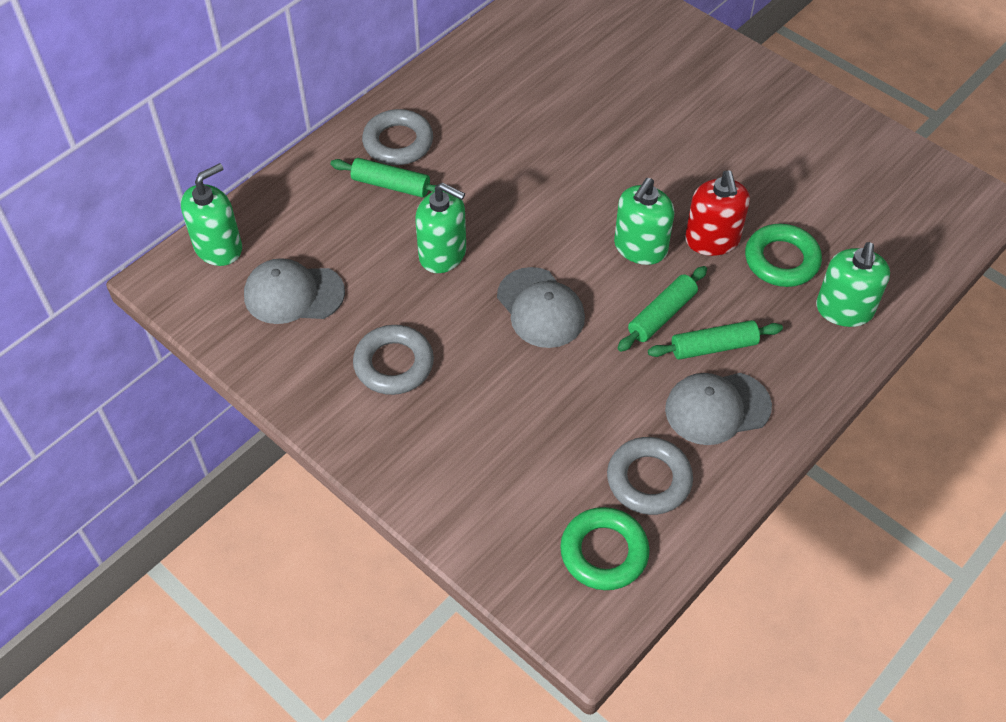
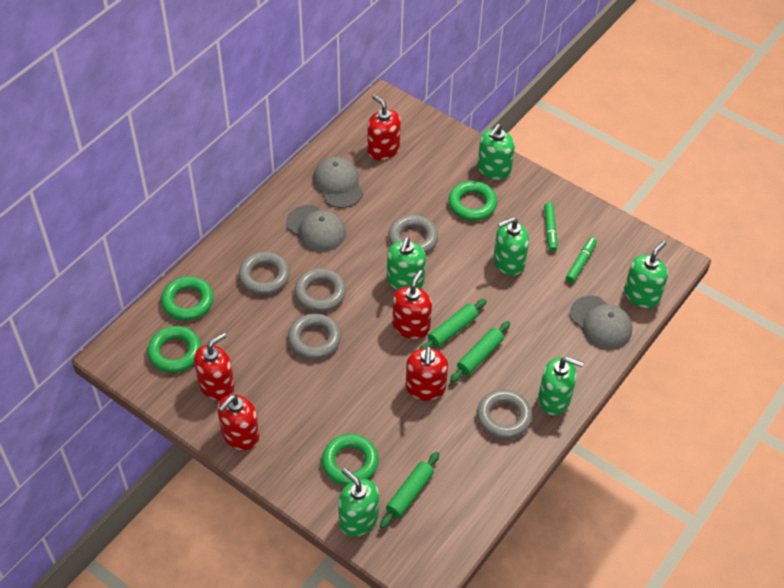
green marker: 0 -> 2
green ring: 2 -> 4
green soap dispenser: 4 -> 6
grey ring: 3 -> 5
red soap dispenser: 1 -> 5

